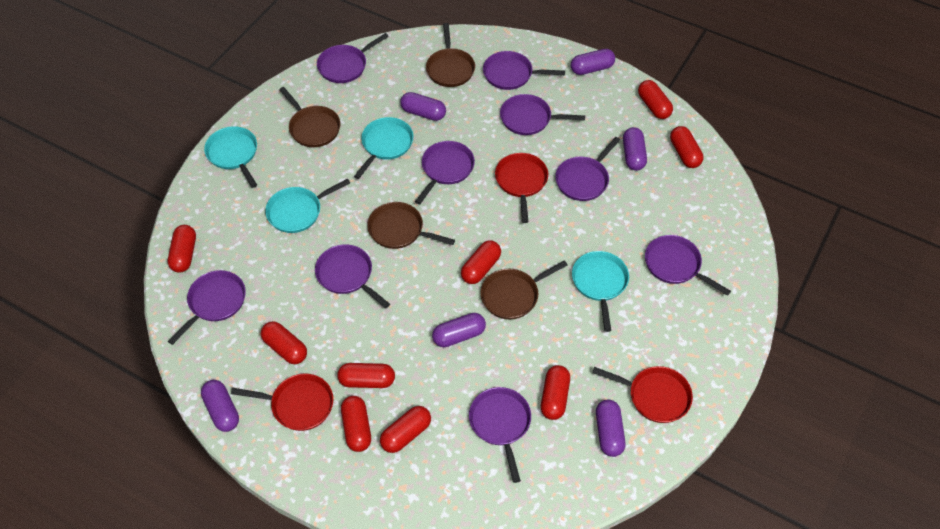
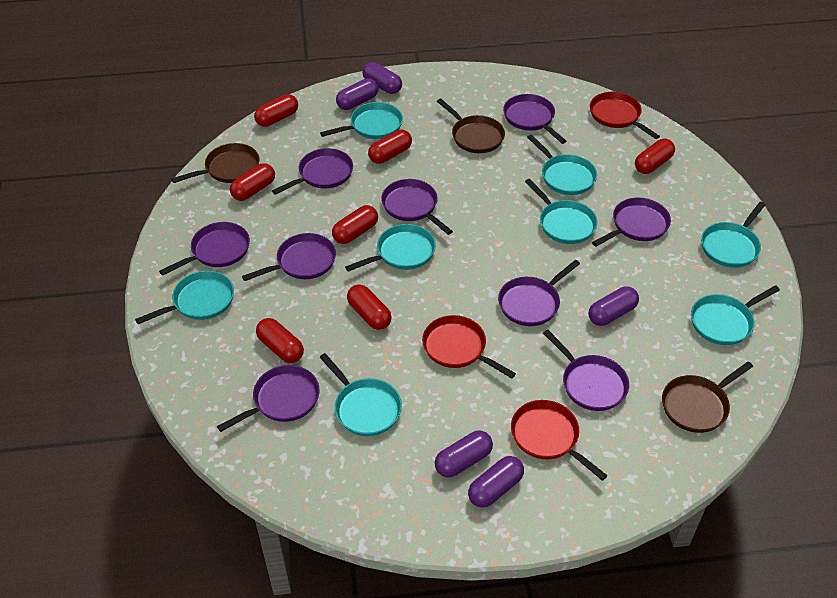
brown pan: 4 -> 3
purple capsule: 6 -> 5
red capsule: 9 -> 7
turquoise pan: 4 -> 8

